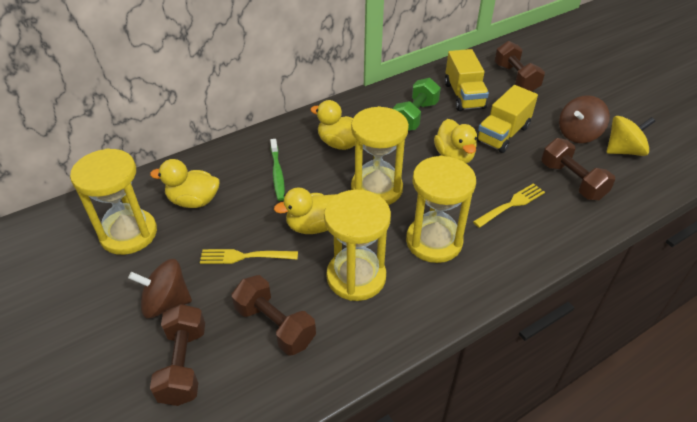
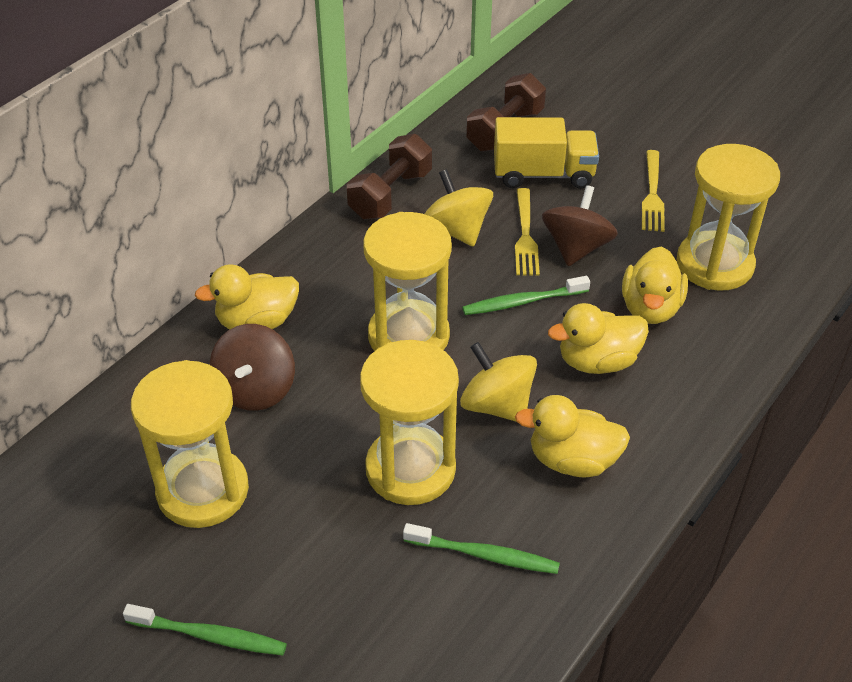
brown dumbbell: 4 -> 2
green dumbbell: 1 -> 0
green toothbrush: 1 -> 3
yellow spinning top: 1 -> 2
yellow truck: 2 -> 1

